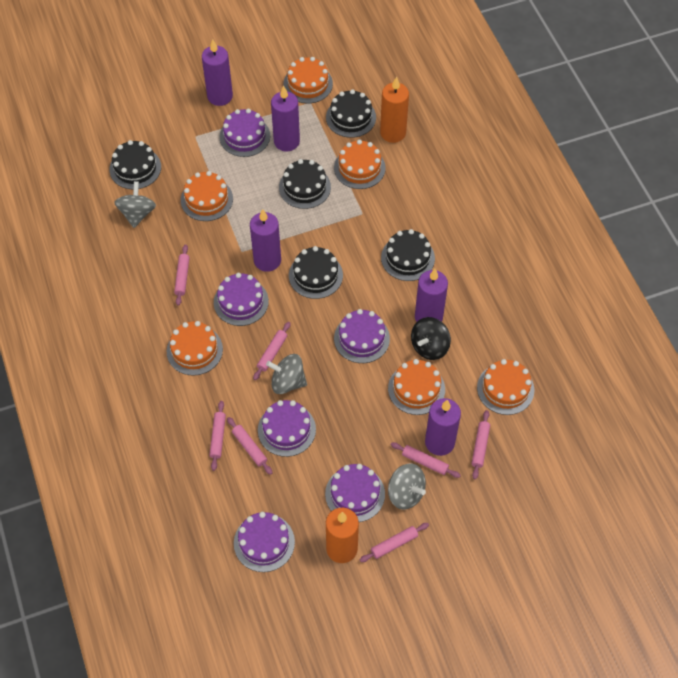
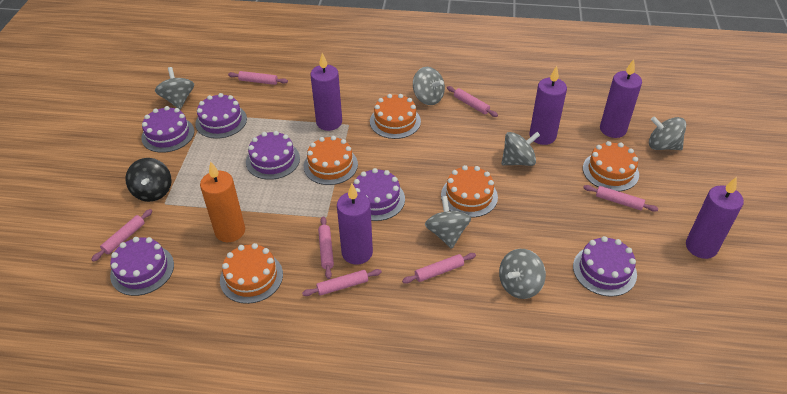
black cake: 5 -> 0
grey spinning top: 3 -> 6
orange cake: 6 -> 5
orange candle: 2 -> 1

